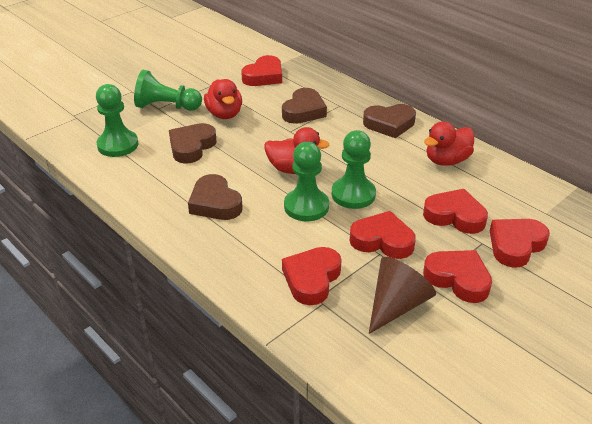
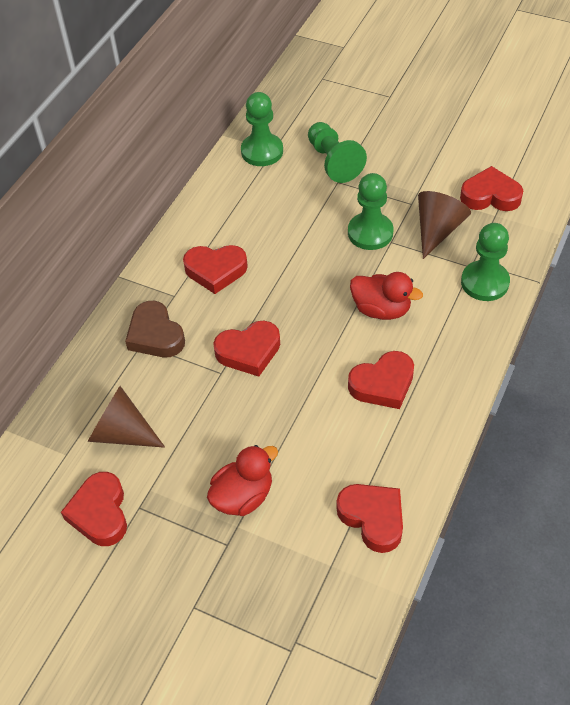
brown cone: 1 -> 2
brown heart: 4 -> 1
red duck: 3 -> 2

